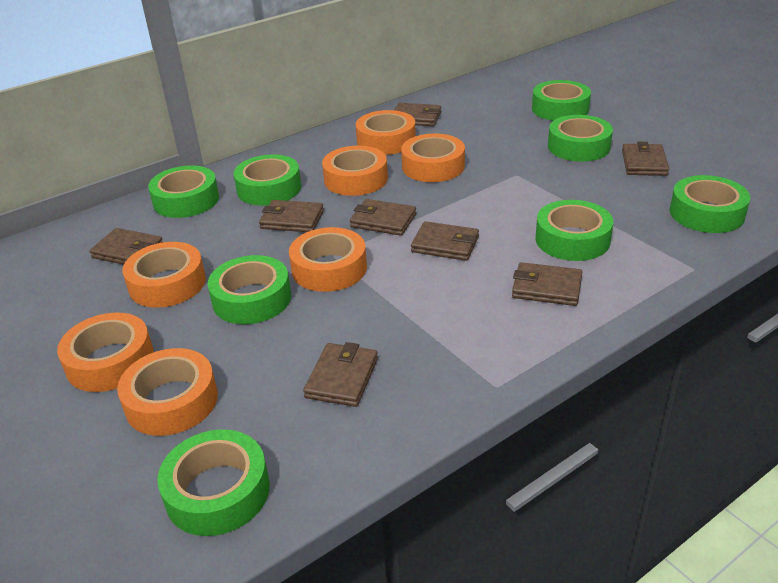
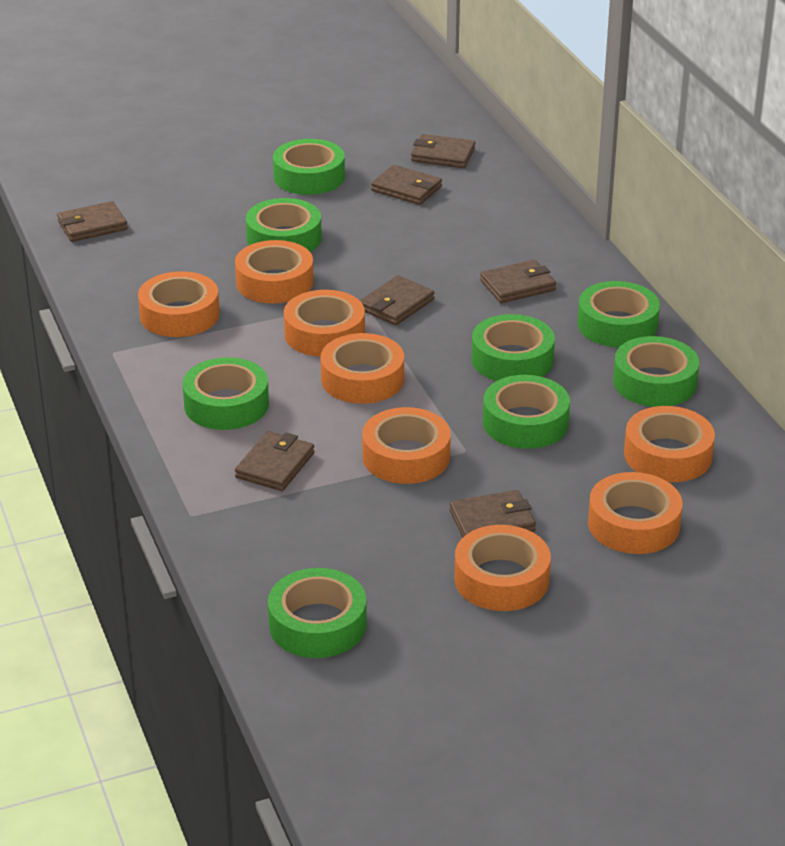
brown wallet: 8 -> 7
orange tape: 7 -> 8

